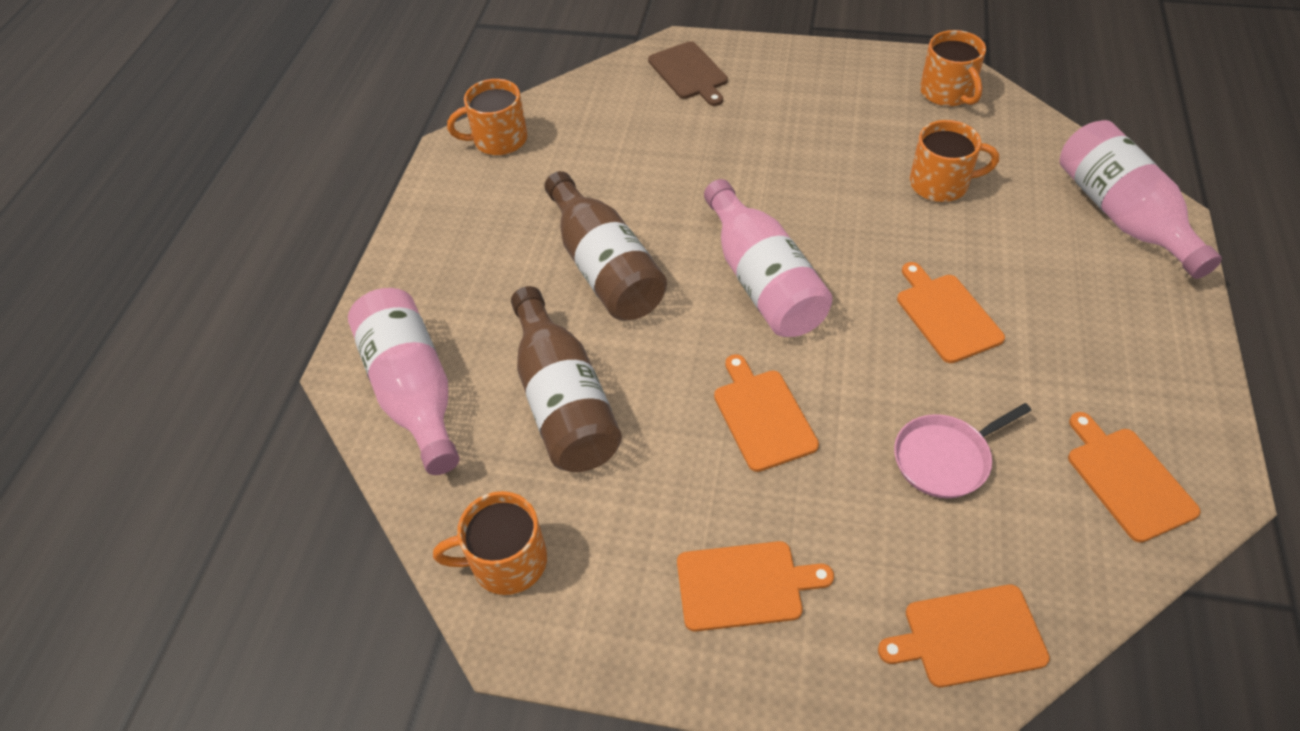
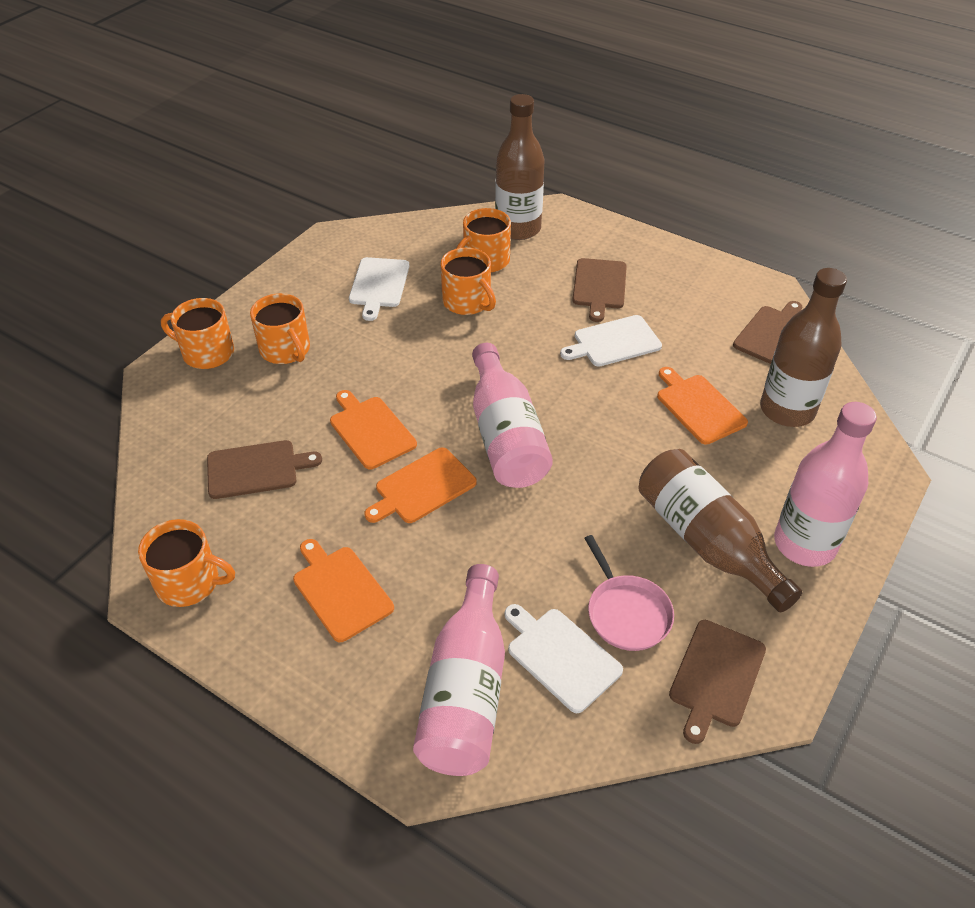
brown bottle: 2 -> 3
brown cutting board: 1 -> 4
orange cutting board: 5 -> 4
orange mug: 4 -> 5
white cutting board: 0 -> 3

